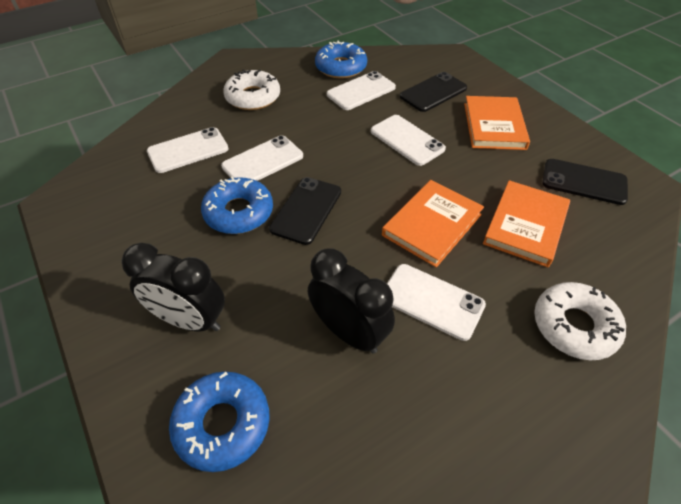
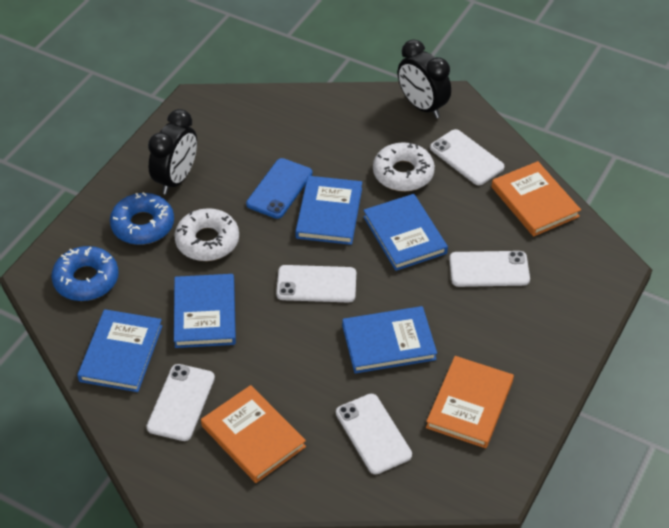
black phone: 3 -> 0
blue book: 0 -> 5
blue donut: 3 -> 2
blue phone: 0 -> 1

